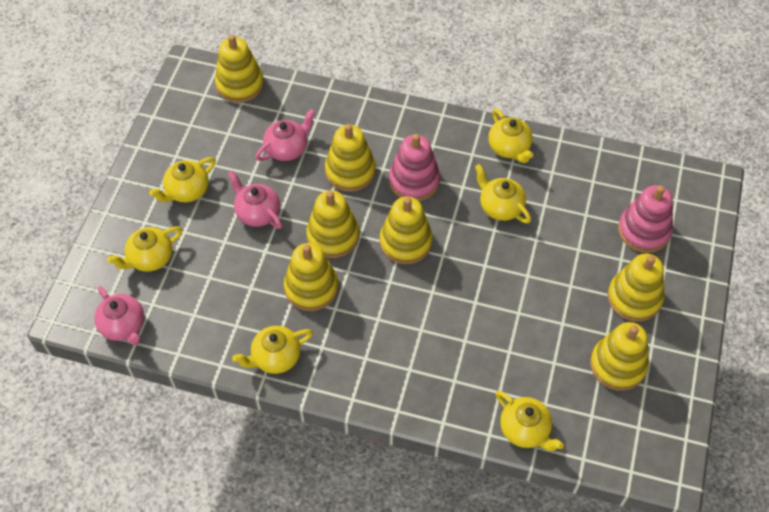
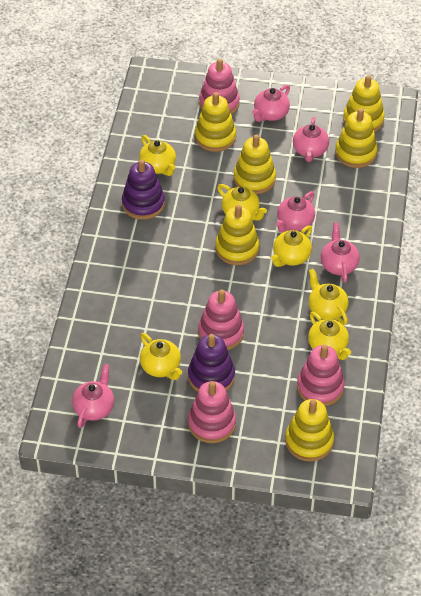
pink stacking toy: 2 -> 4
pink teapot: 3 -> 5
purple stacking toy: 0 -> 2
yellow stacking toy: 7 -> 6

